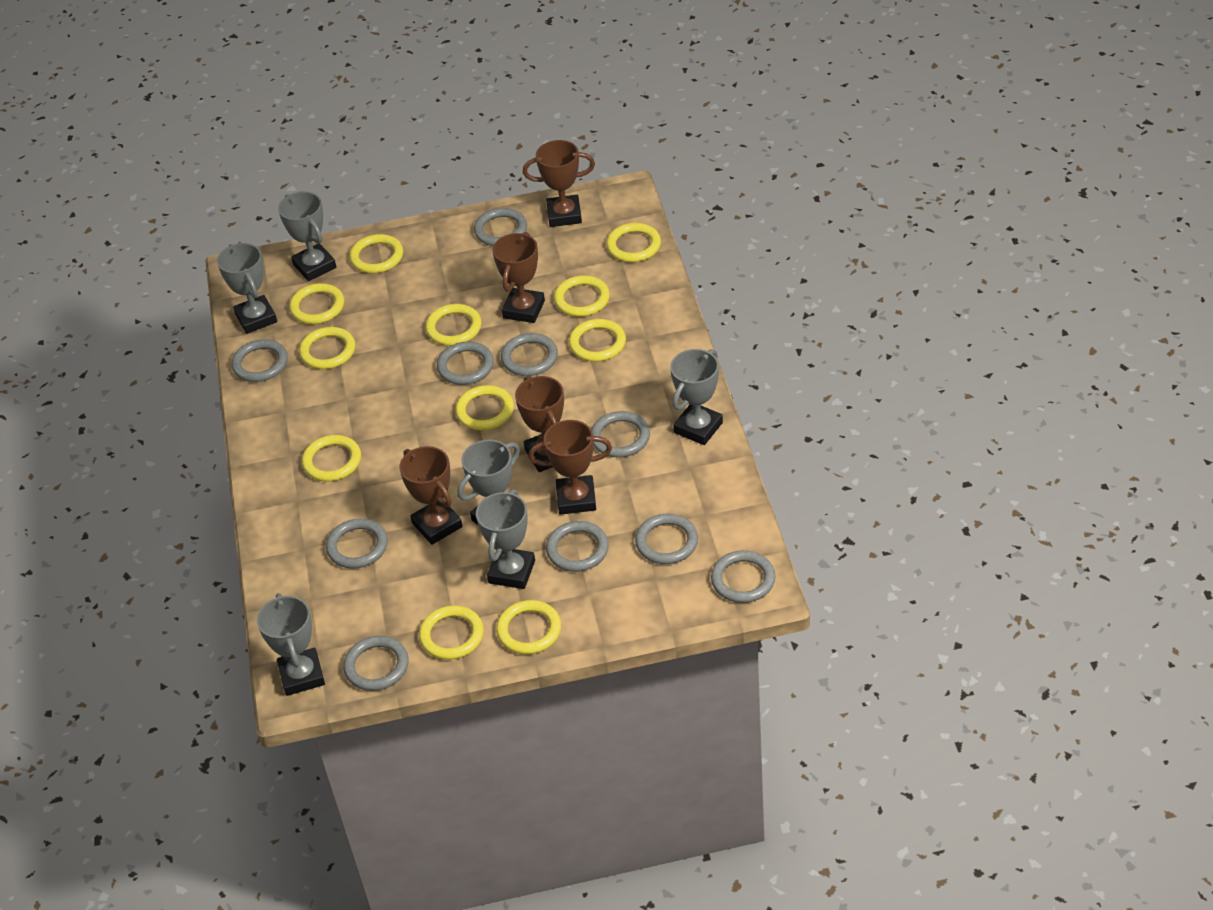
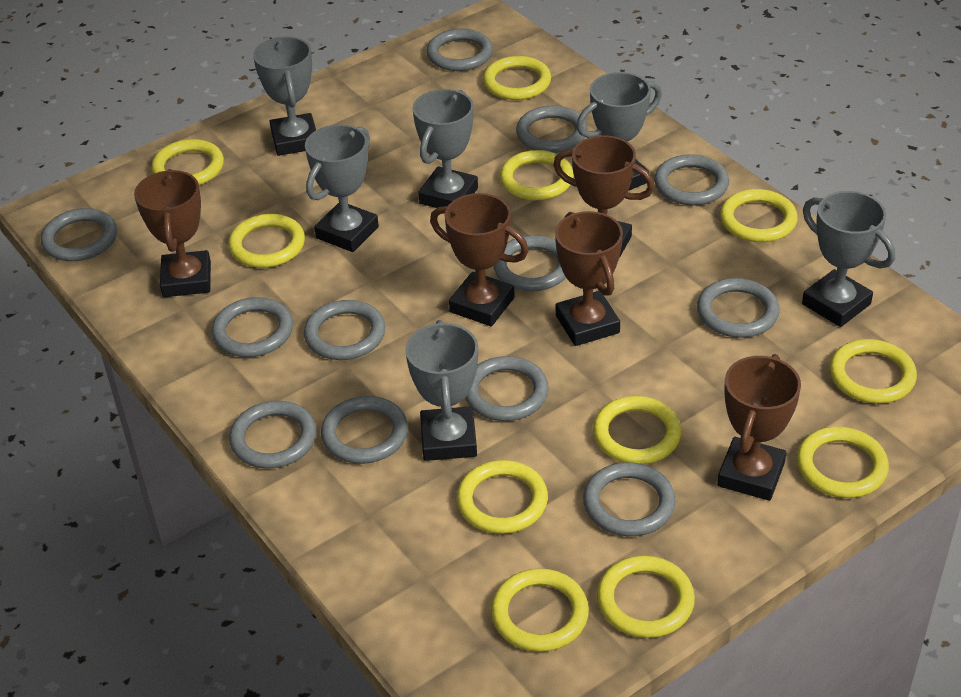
grey ring: 10 -> 12

